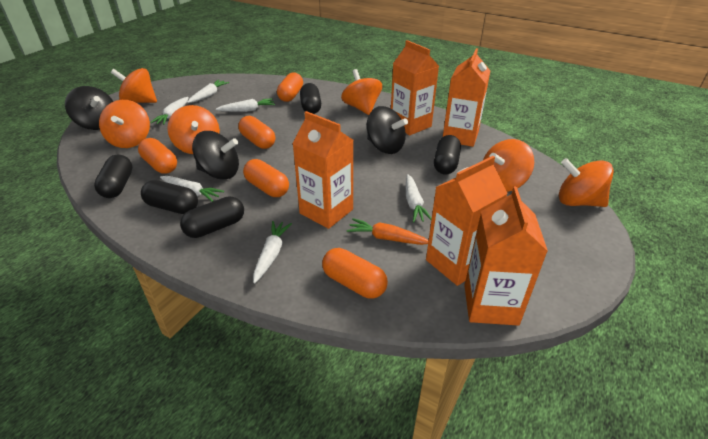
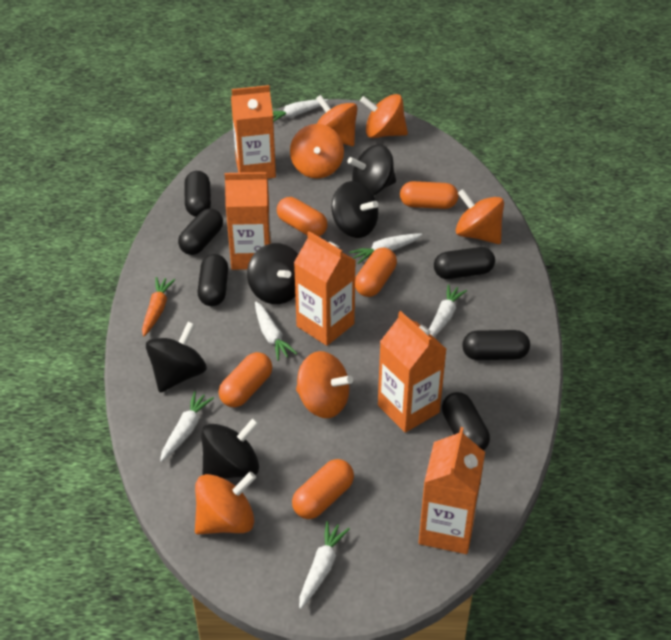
black capsule: 5 -> 6
black spinning top: 3 -> 5

